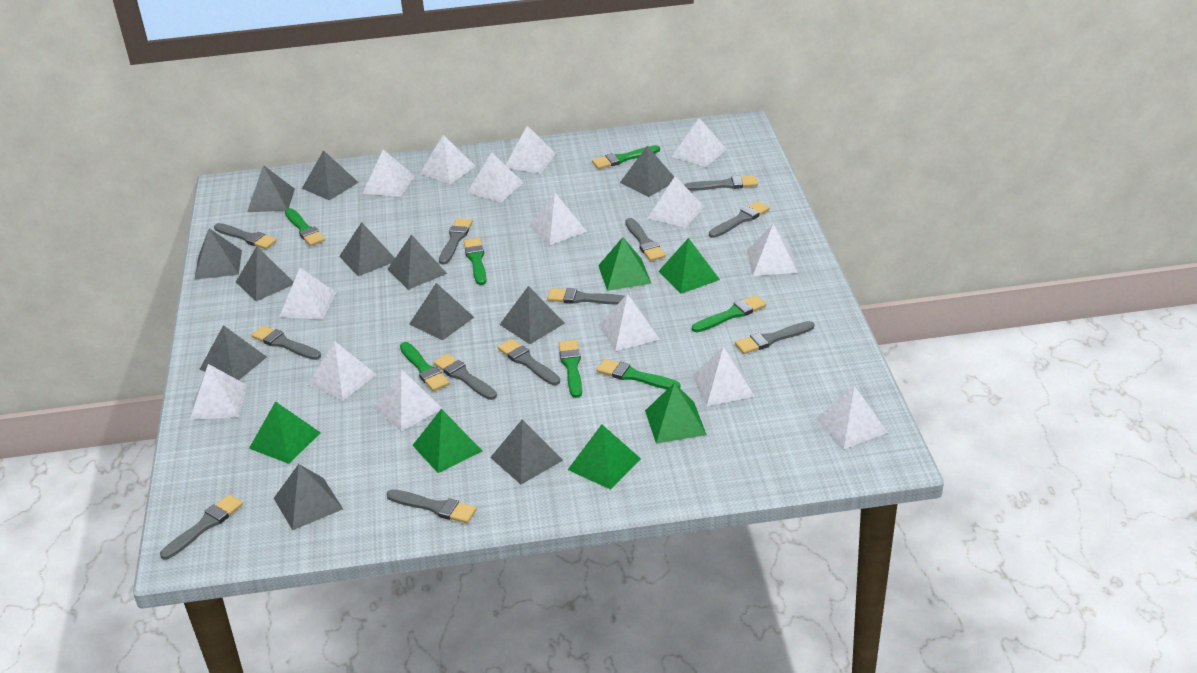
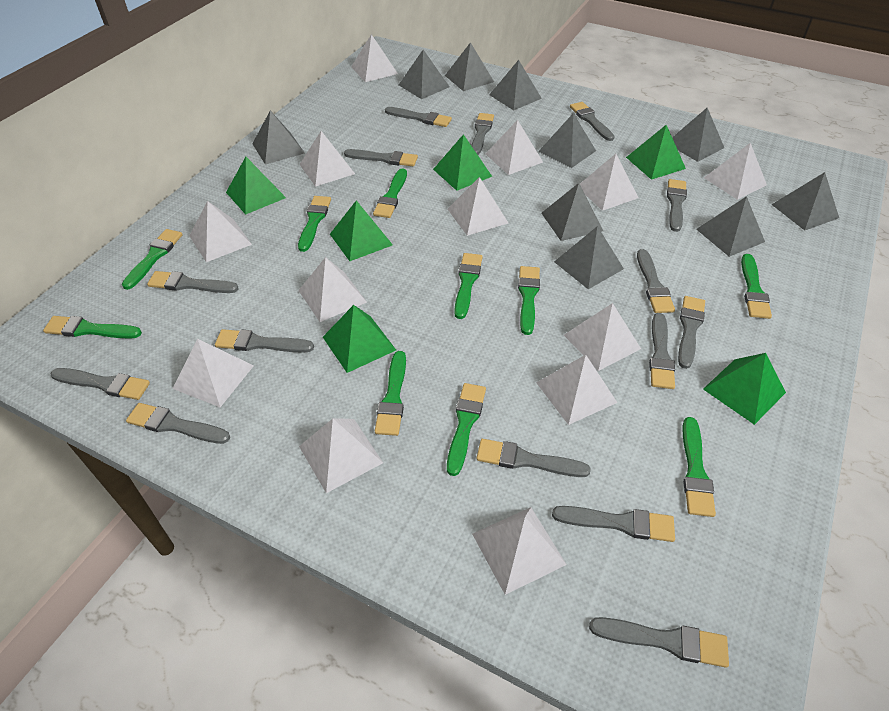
green brush: 7 -> 10
grey brush: 12 -> 15
grey pyramid: 12 -> 10
white pyramid: 15 -> 13

